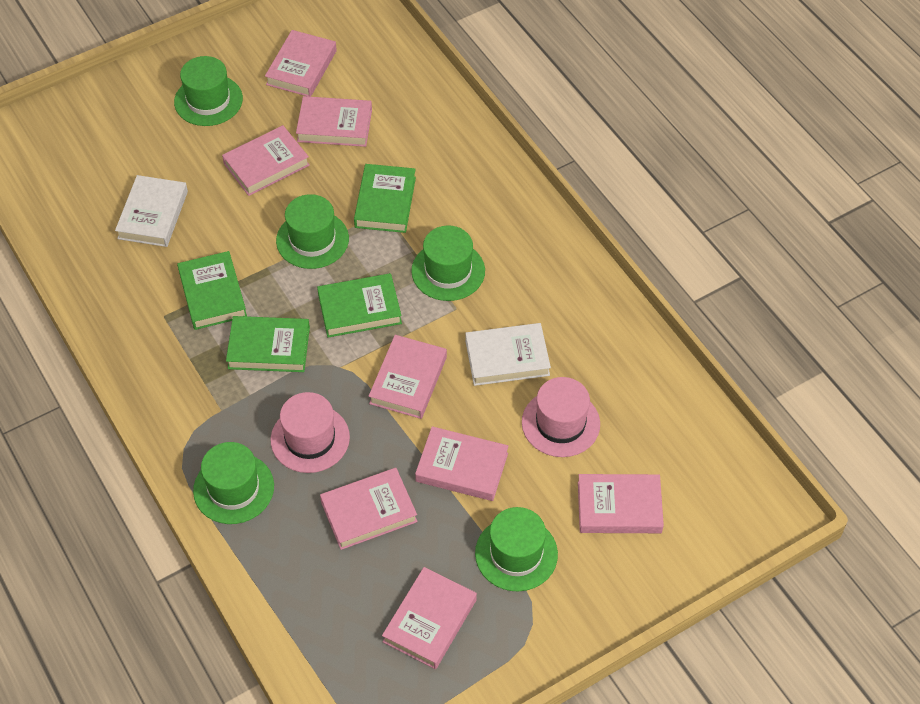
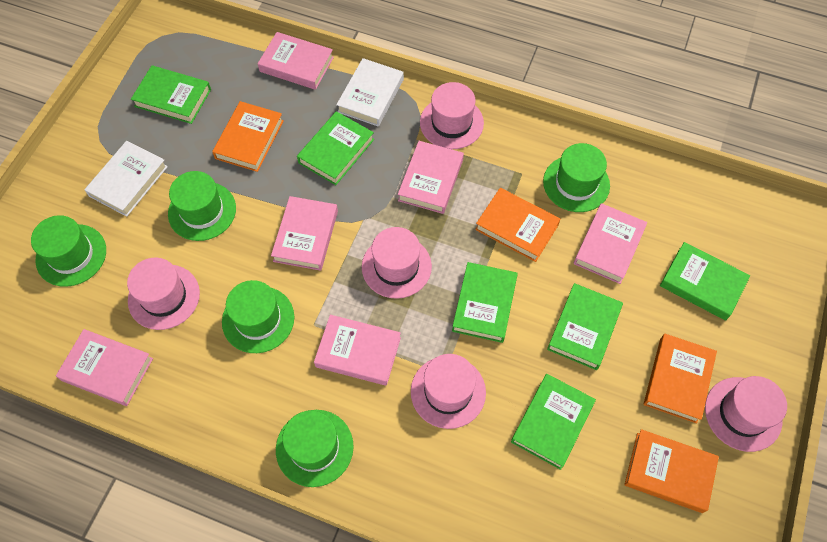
green book: 4 -> 6
orange book: 0 -> 4
pink book: 8 -> 6
pink hat: 2 -> 5

